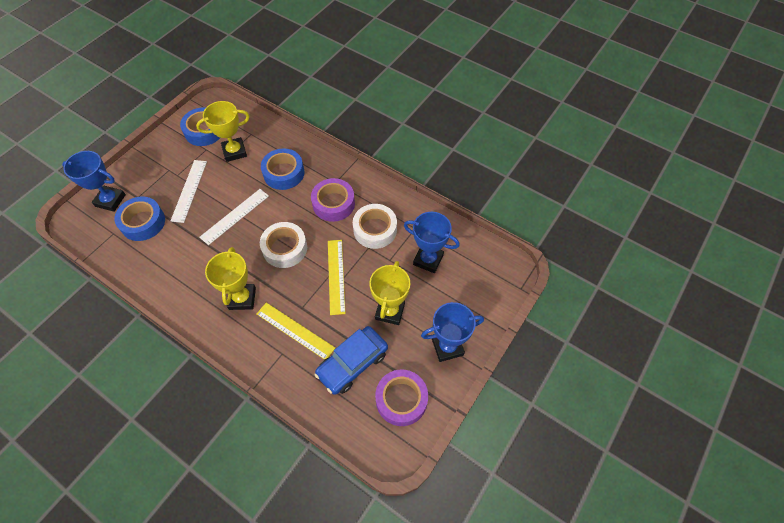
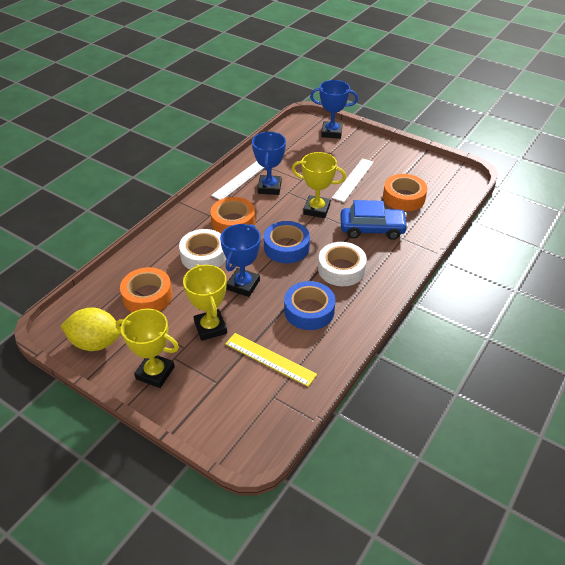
blue tape: 3 -> 2
orange tape: 0 -> 3
purple tape: 2 -> 0
yellow lemon: 0 -> 1
yellow ruler: 2 -> 1

